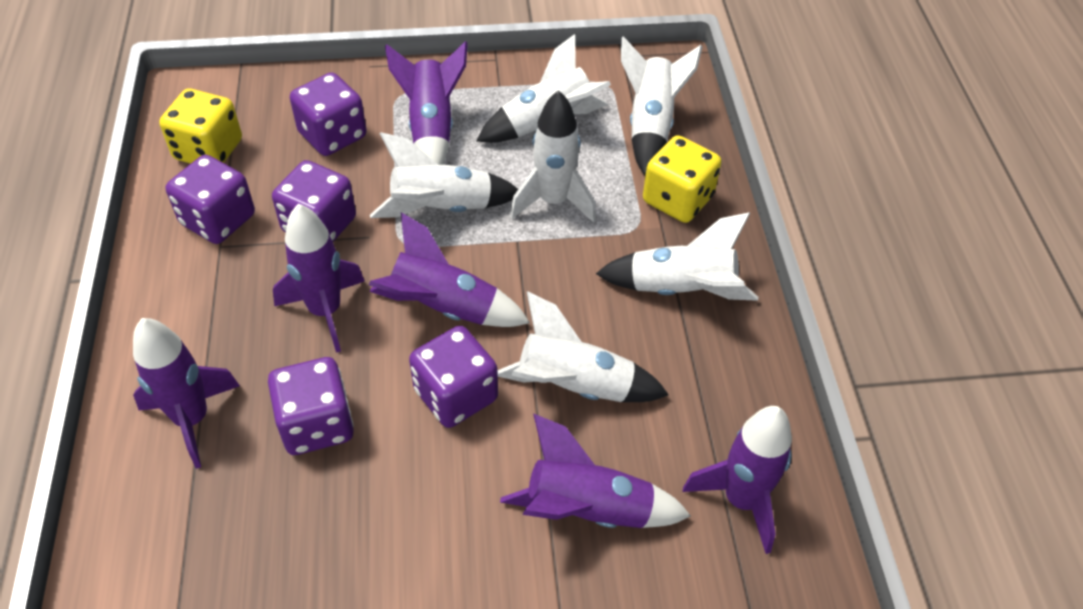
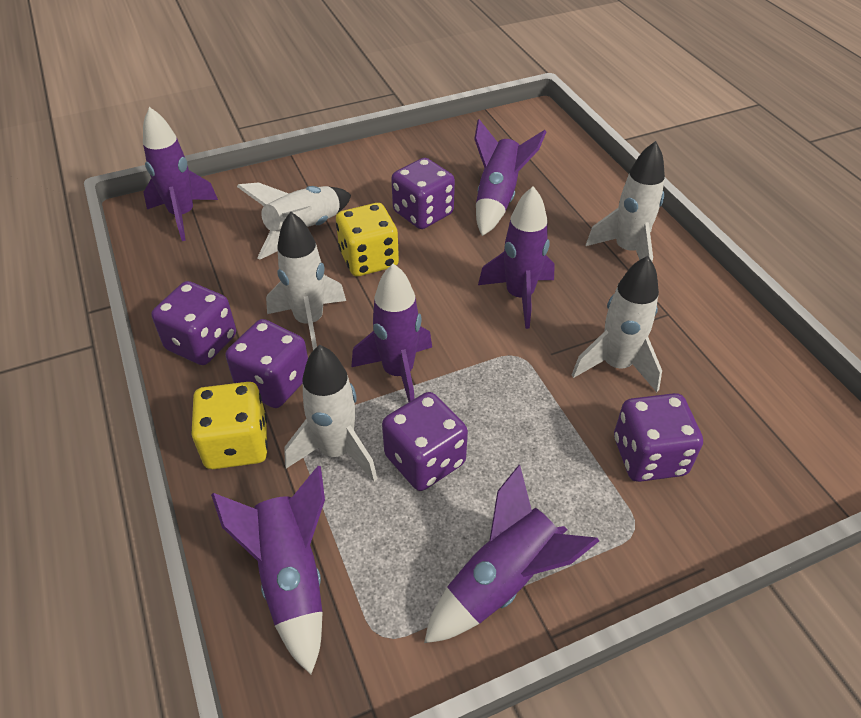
white rocket: 6 -> 5

